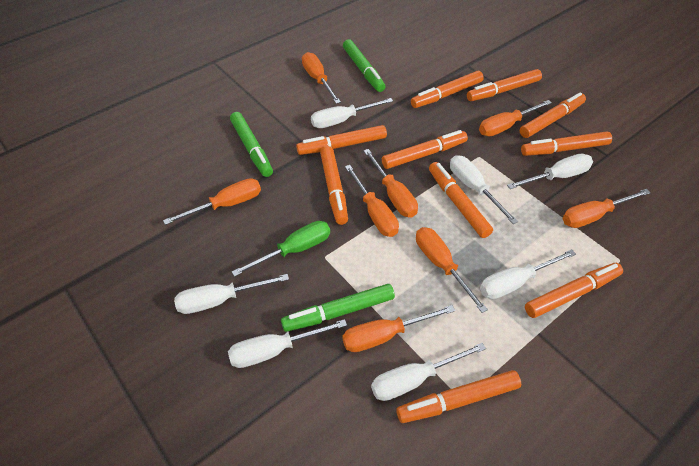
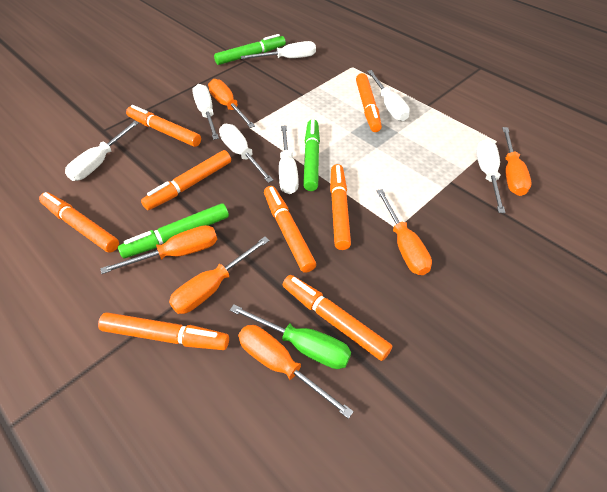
orange marker: 10 -> 8
orange screwdriver: 8 -> 6

